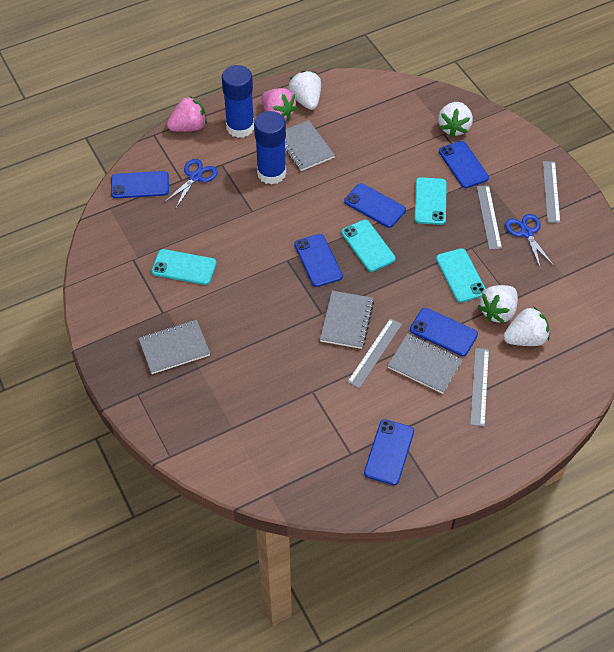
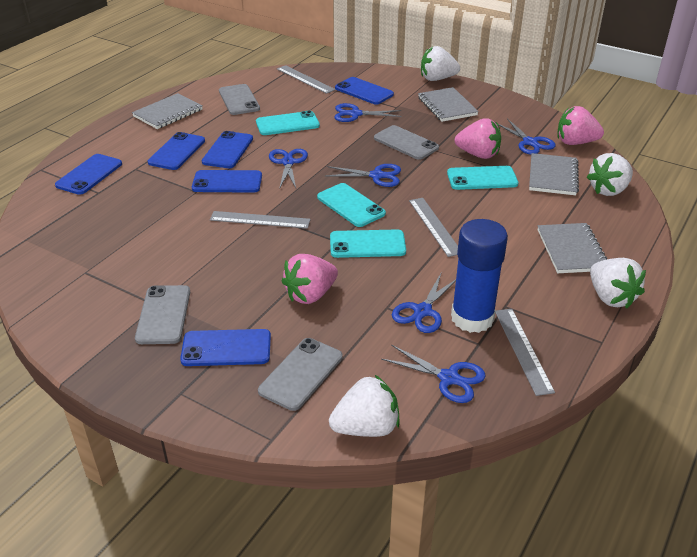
blue glue stick: 2 -> 1
blue scissors: 2 -> 6
grey phone: 0 -> 4
pink strawberry: 2 -> 3

